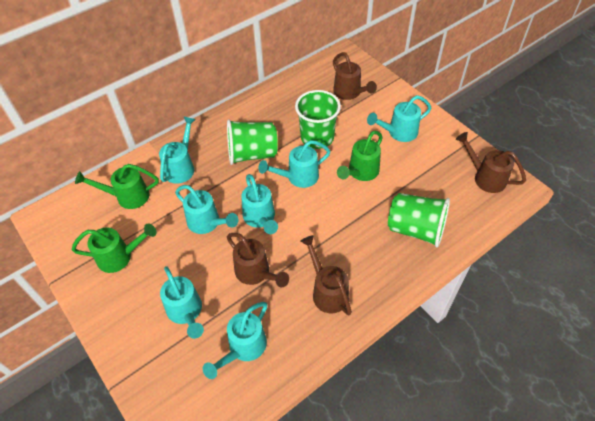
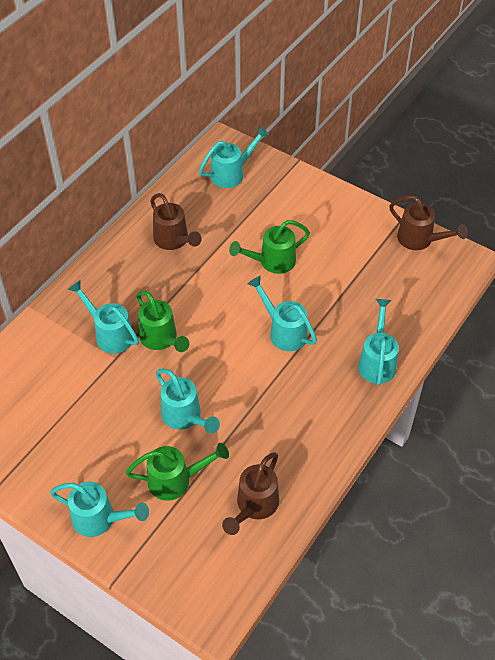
brown watering can: 4 -> 3
green cup: 3 -> 0
turquoise watering can: 7 -> 6

